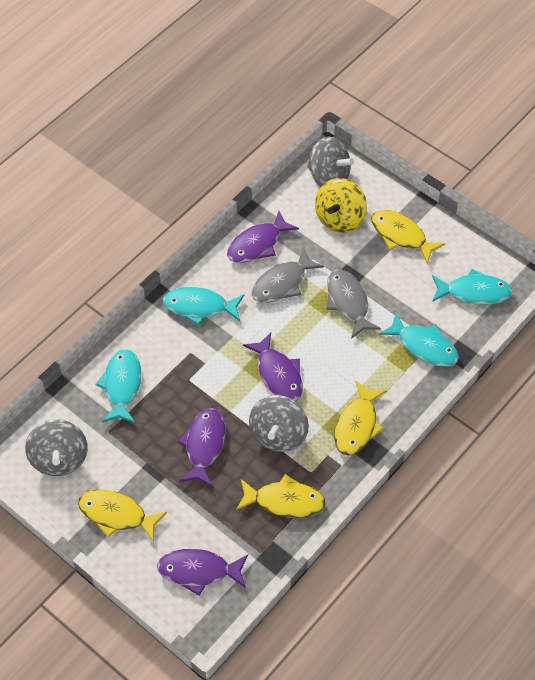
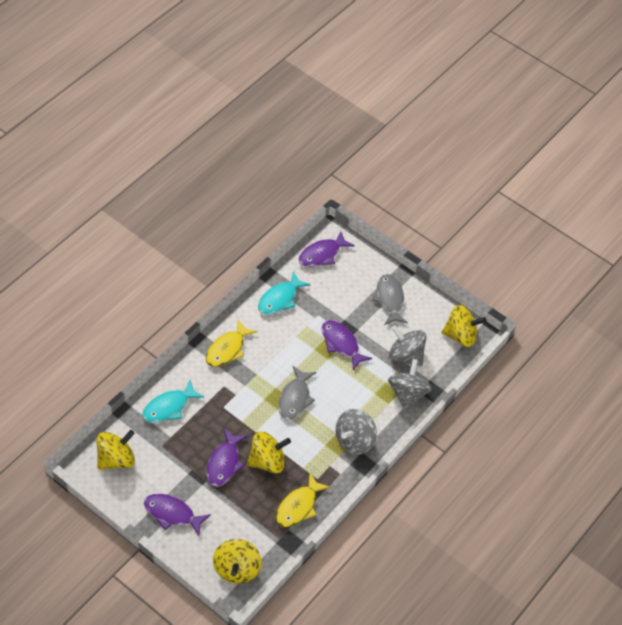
turquoise fish: 4 -> 2
yellow fish: 4 -> 2
yellow spinning top: 1 -> 4

